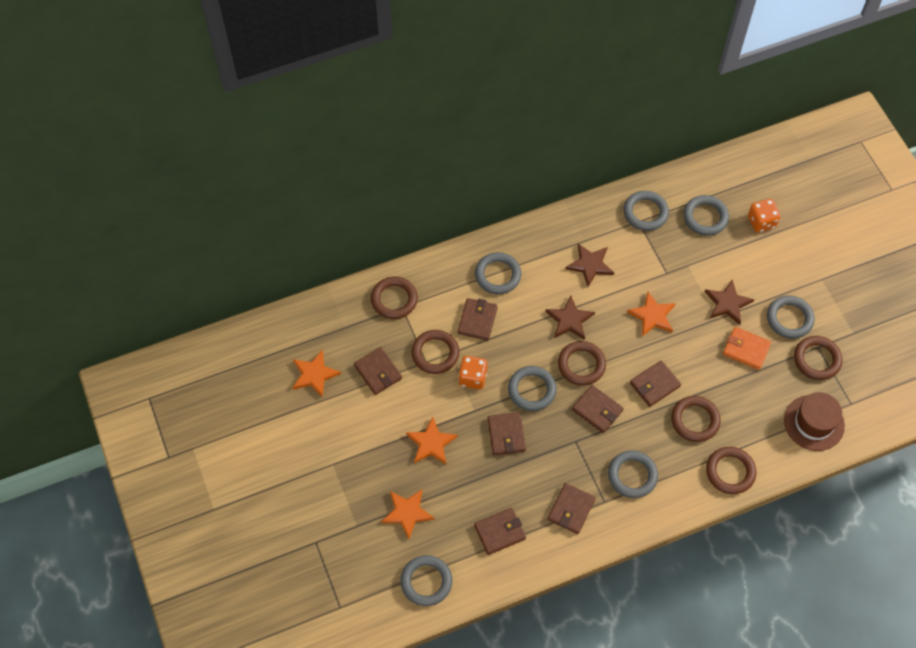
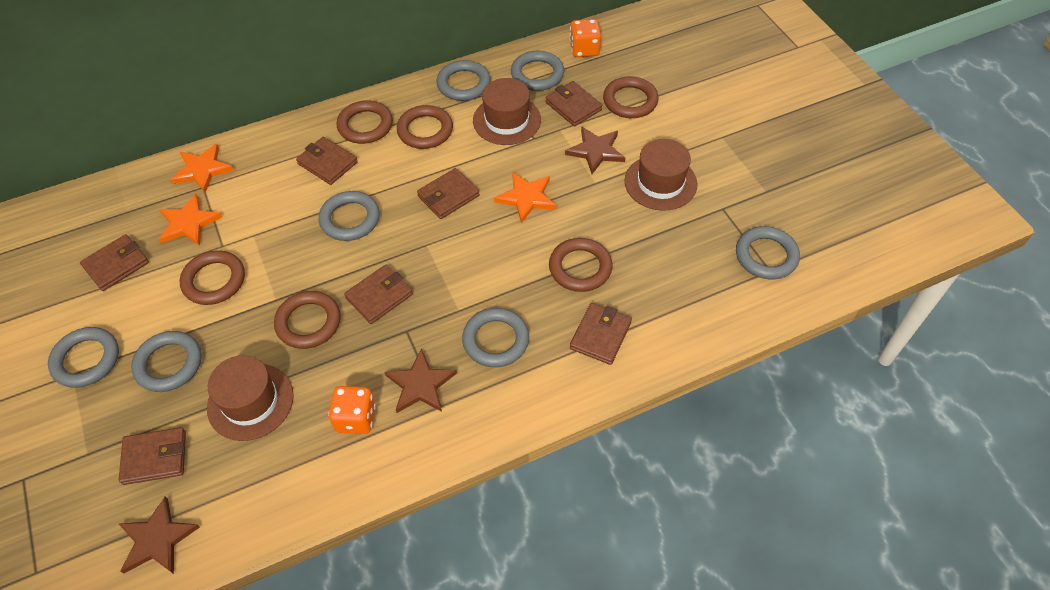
brown hat: 1 -> 3
orange star: 4 -> 3
orange wallet: 1 -> 0

